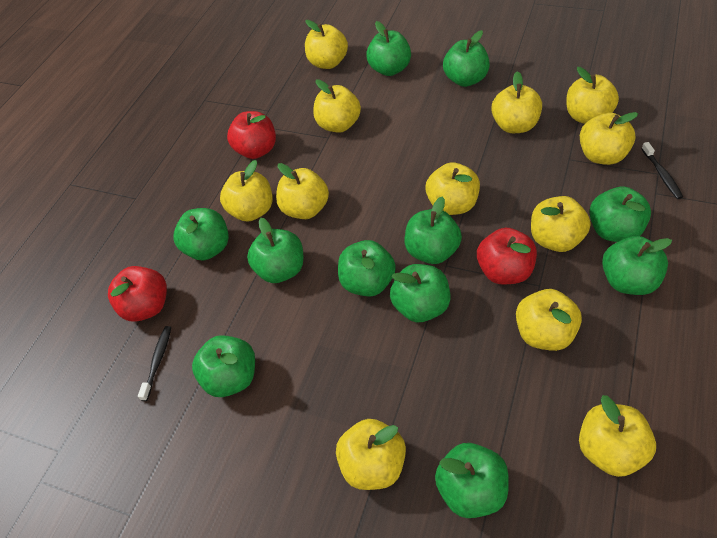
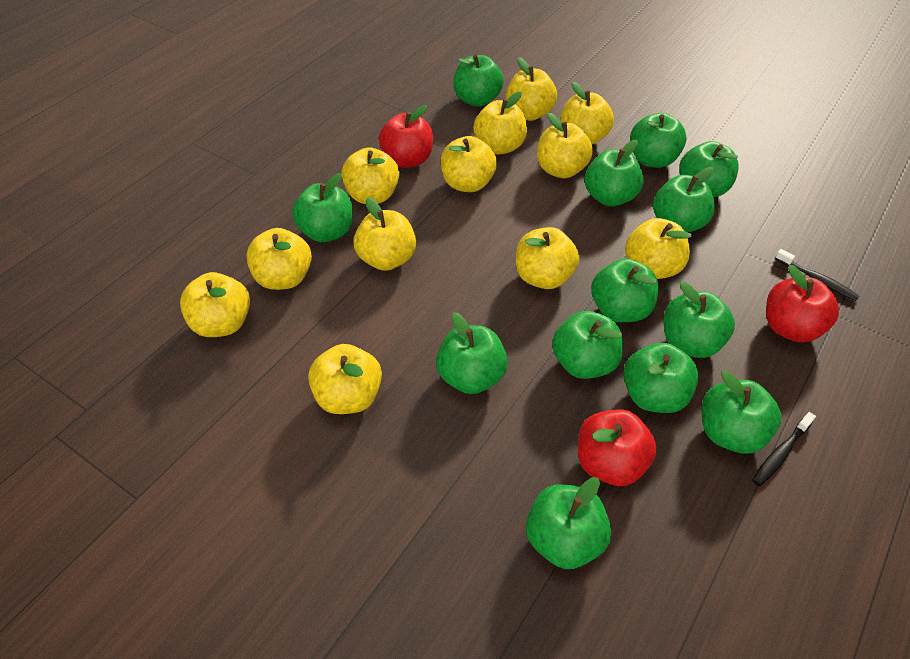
green apple: 11 -> 13

